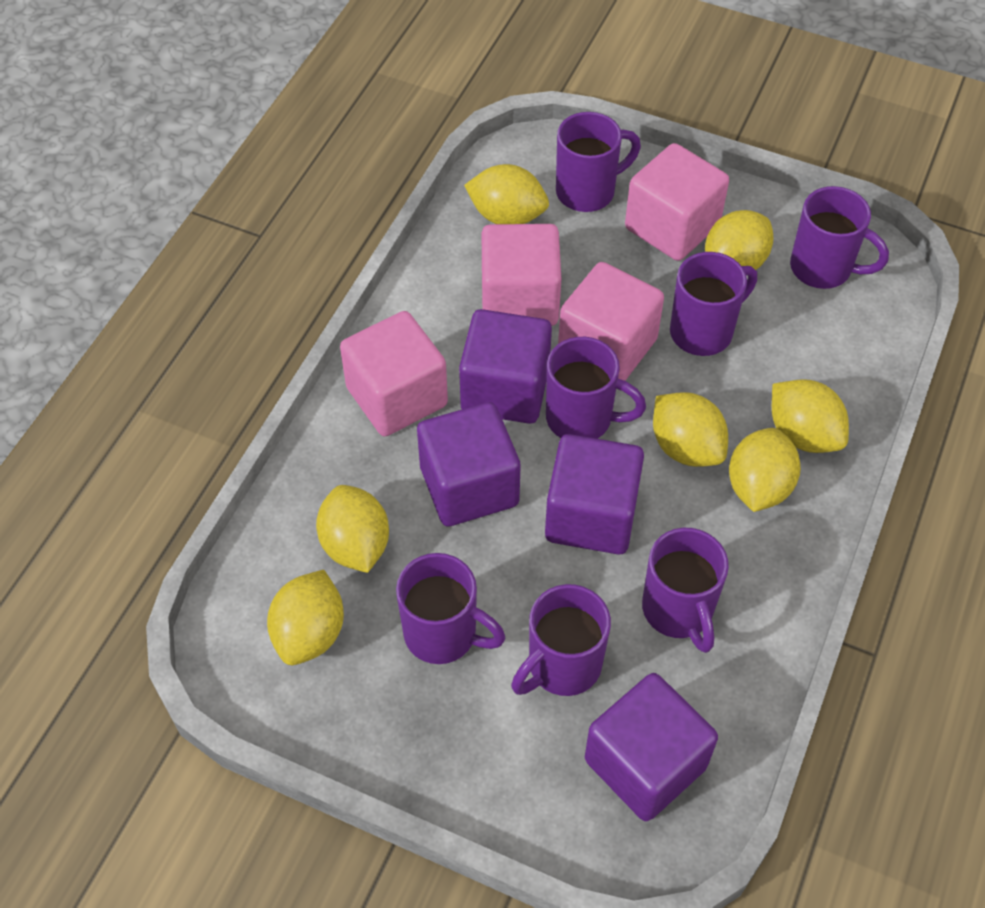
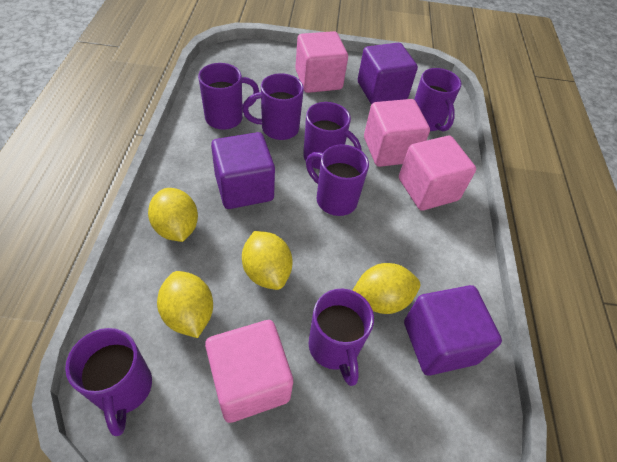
purple cube: 4 -> 3
yellow lemon: 7 -> 4

